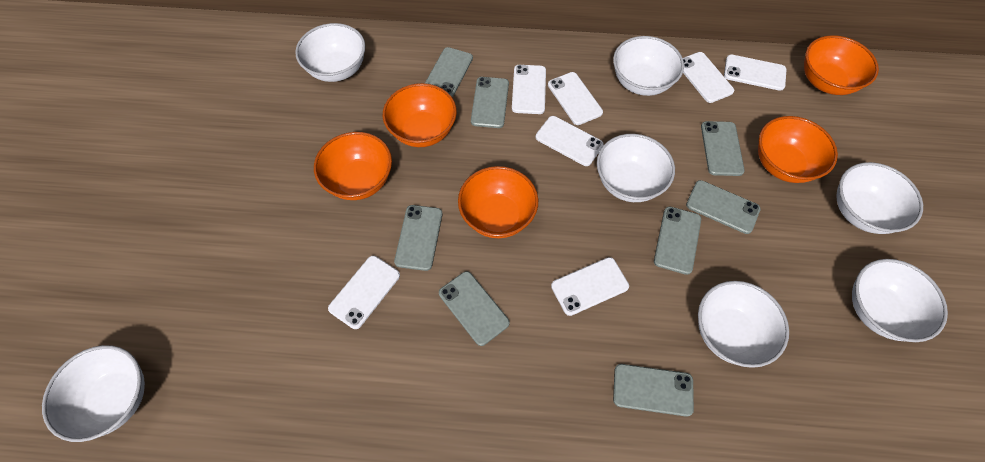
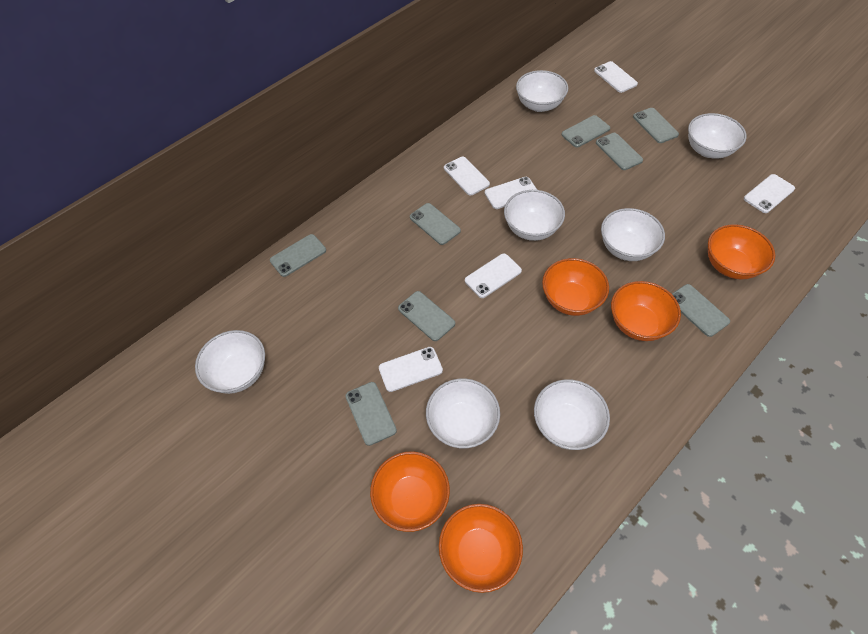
white phone: 7 -> 6

